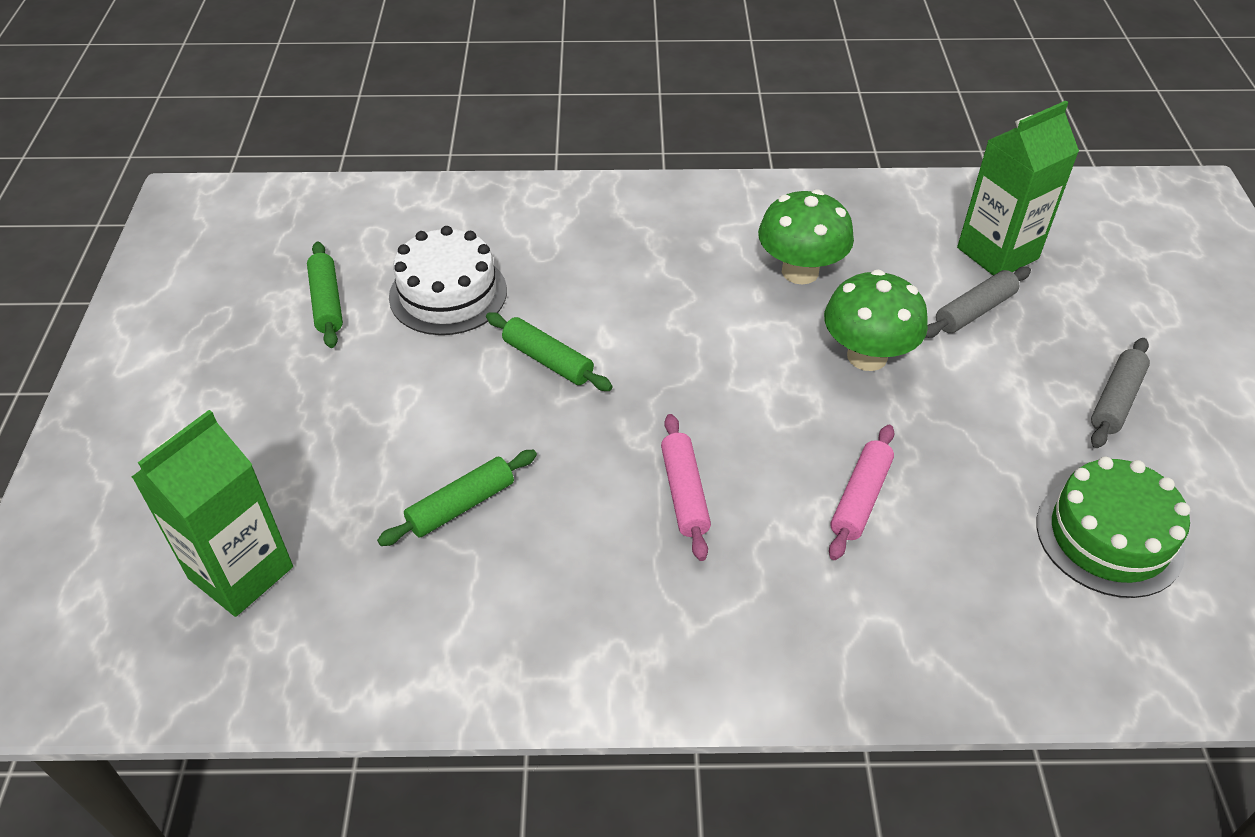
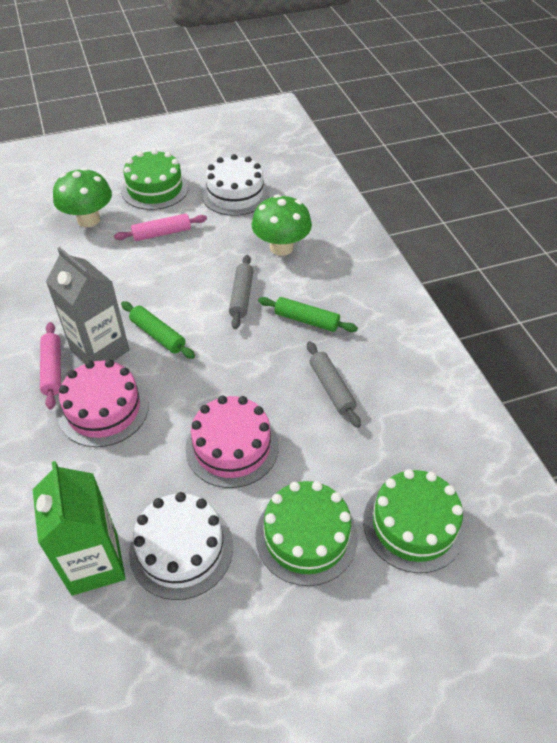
green cake: 1 -> 3
green carton: 2 -> 1
green rolling pin: 3 -> 2
grey carton: 0 -> 1
pink cake: 0 -> 2
white cake: 1 -> 2

